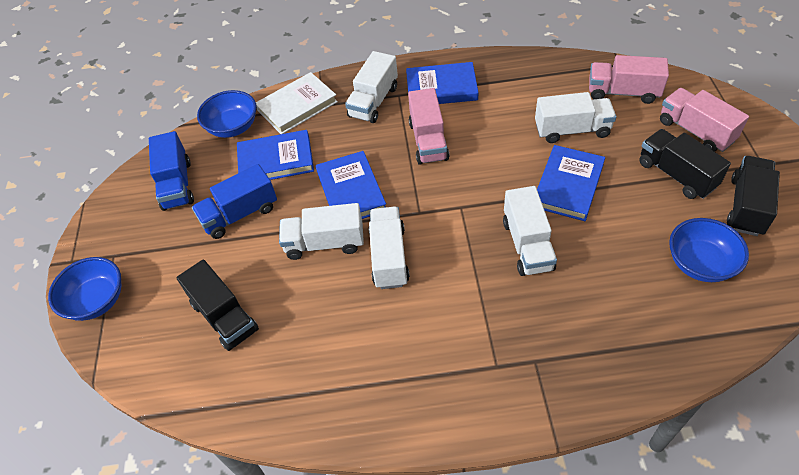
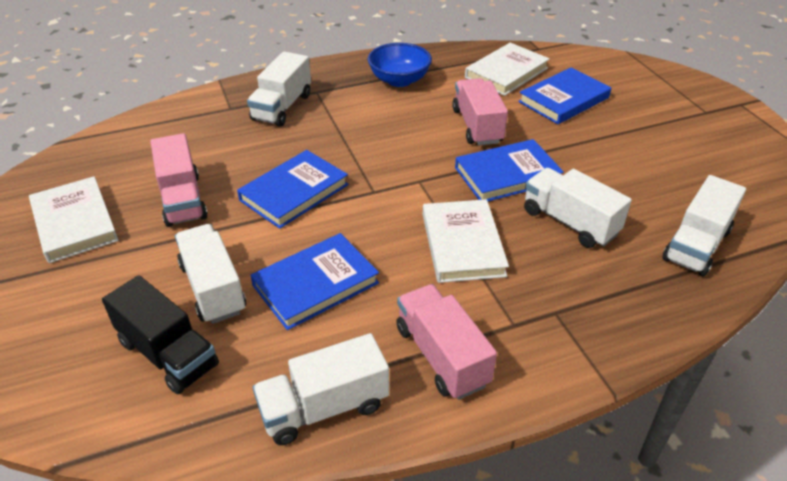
black truck: 3 -> 1
blue bowl: 3 -> 1
blue truck: 2 -> 0
white book: 1 -> 3

